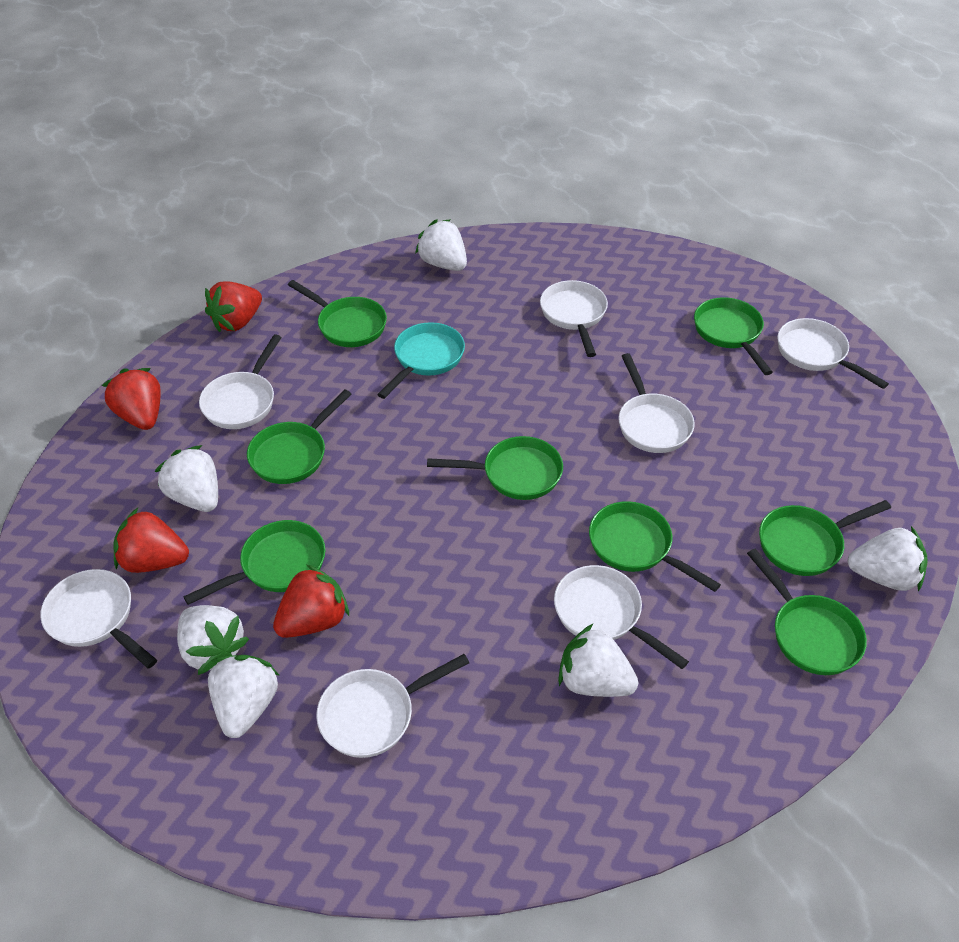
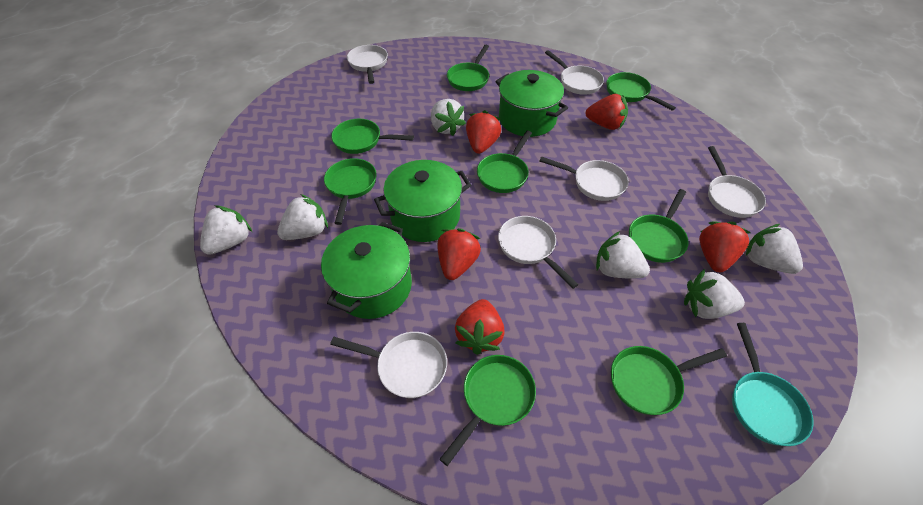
green pot: 0 -> 3
red strawberry: 4 -> 5
white pan: 7 -> 6

